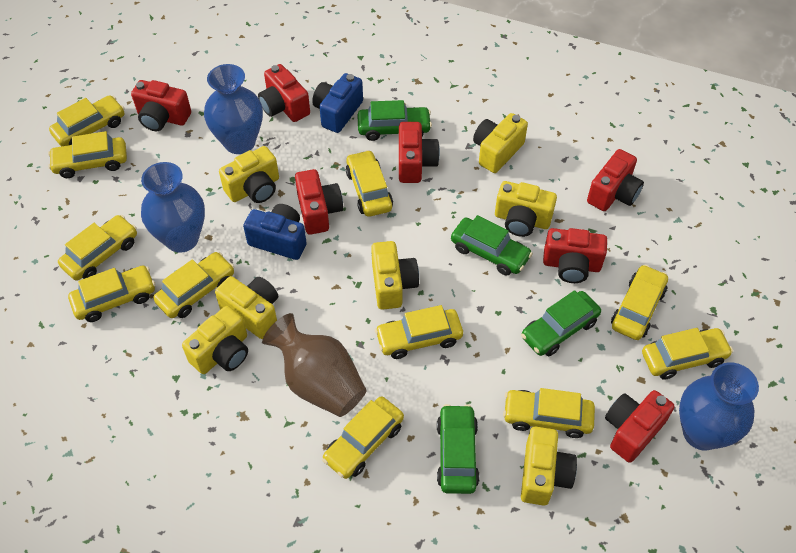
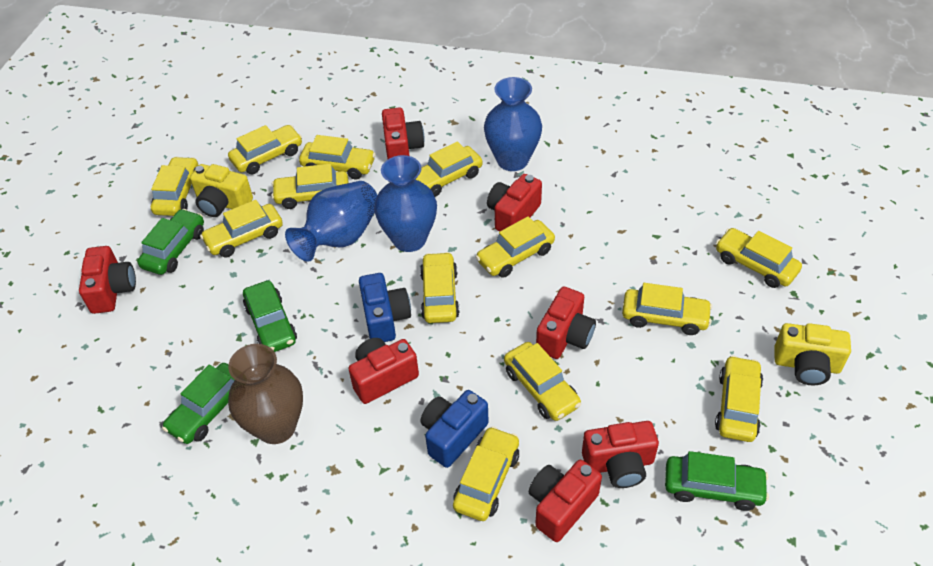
yellow camera: 7 -> 2
yellow car: 11 -> 13

